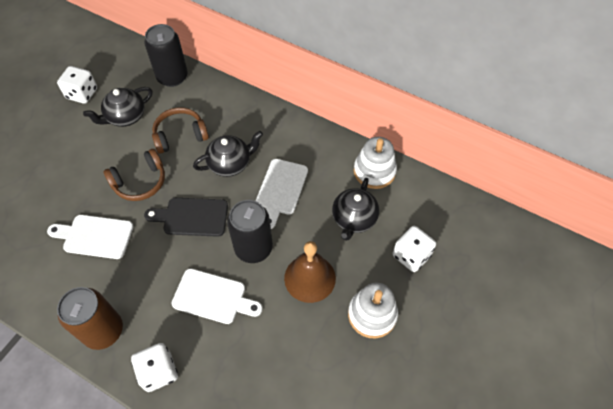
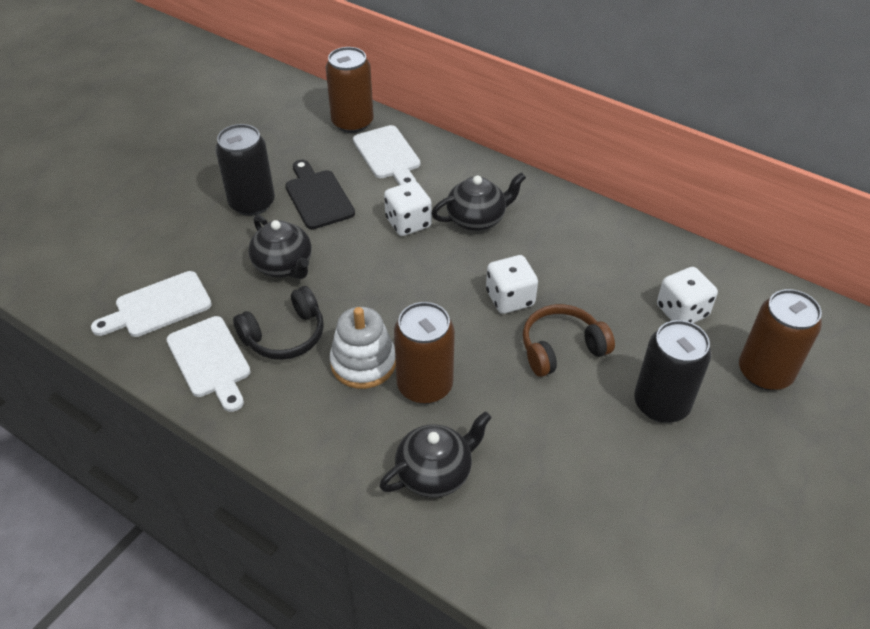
black headphones: 0 -> 1
brown bell: 1 -> 0
brown can: 1 -> 3
brown headphones: 2 -> 1
white stacking toy: 2 -> 1

